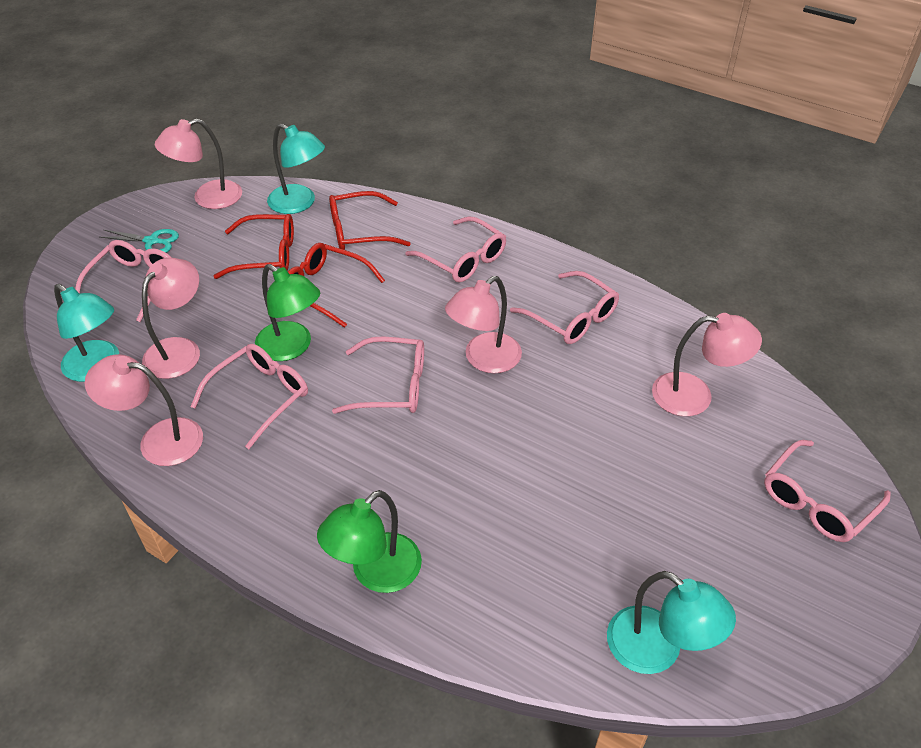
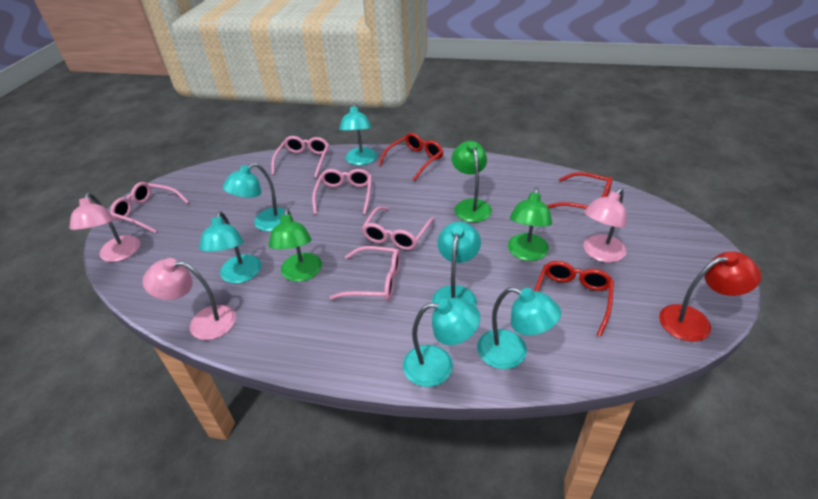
green lamp: 2 -> 3
pink glasses: 6 -> 5
pink lamp: 5 -> 3
red lamp: 0 -> 1
turquoise lamp: 3 -> 6
turquoise scissors: 1 -> 0

